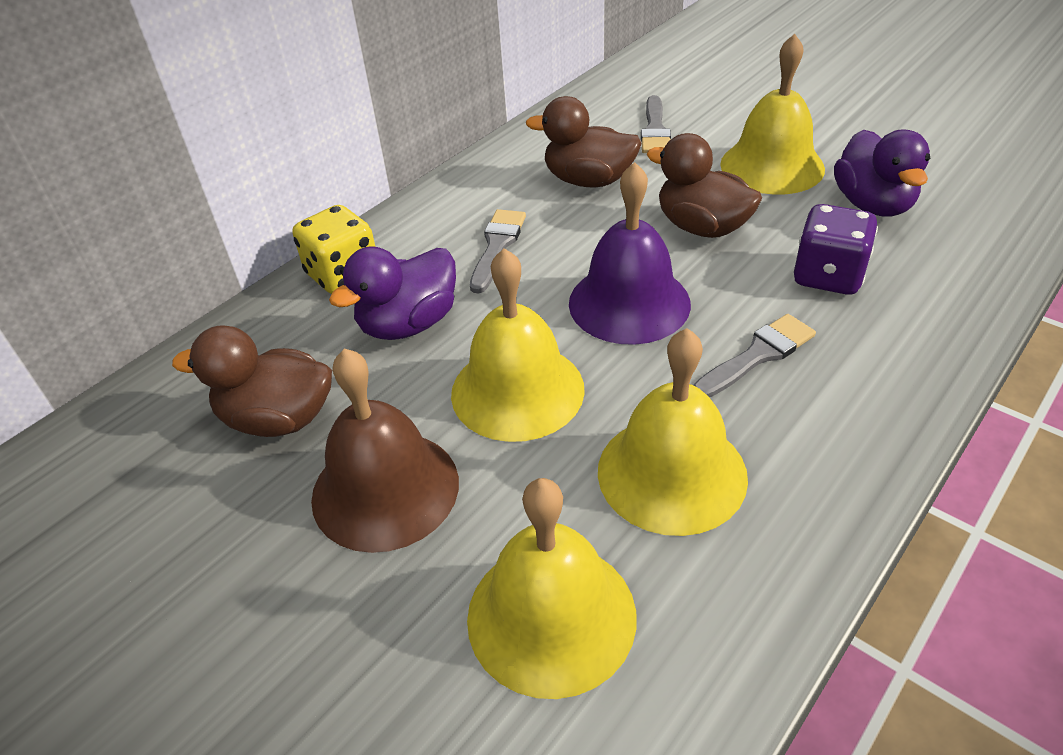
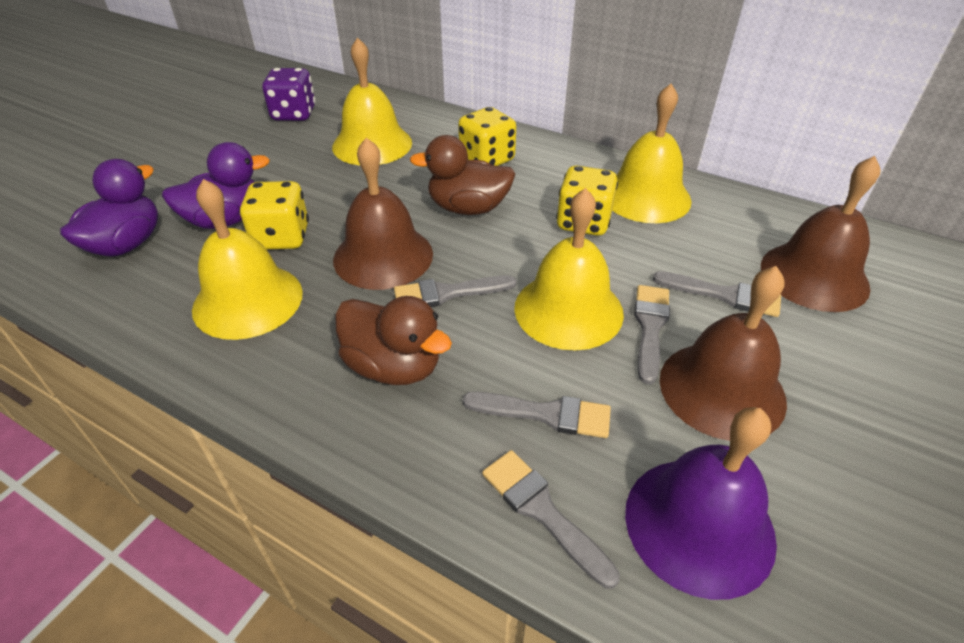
brown bell: 1 -> 3
brown duck: 3 -> 2
grey brush: 3 -> 5
yellow dice: 1 -> 3

